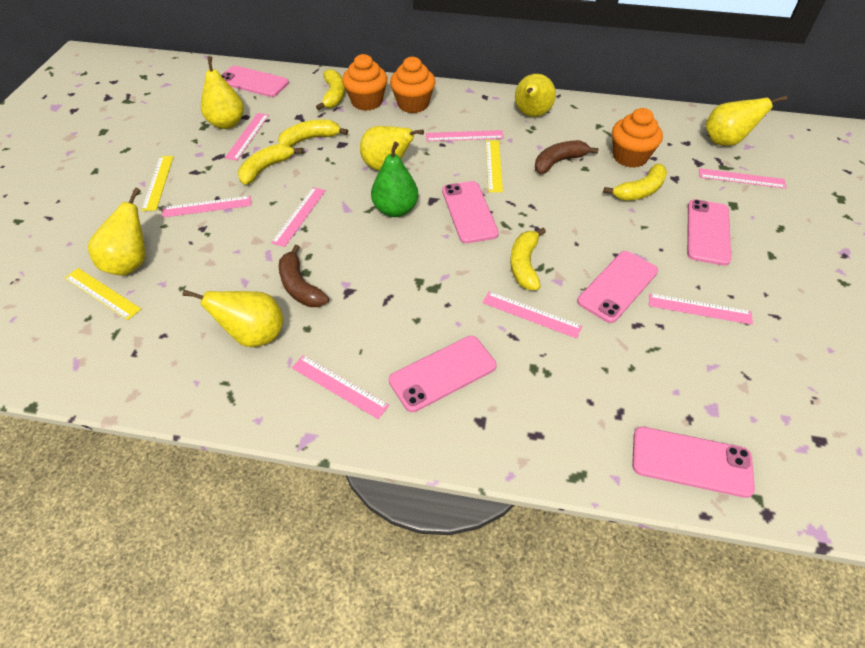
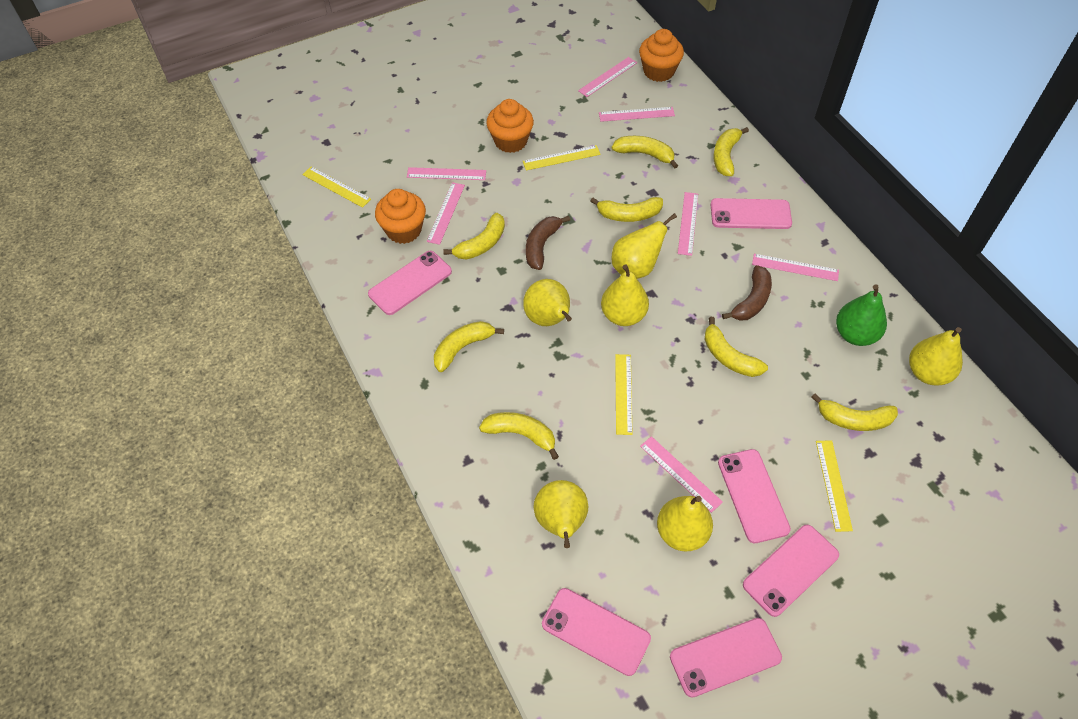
pink ruler: 8 -> 7
yellow banana: 5 -> 8
yellow ruler: 3 -> 4

